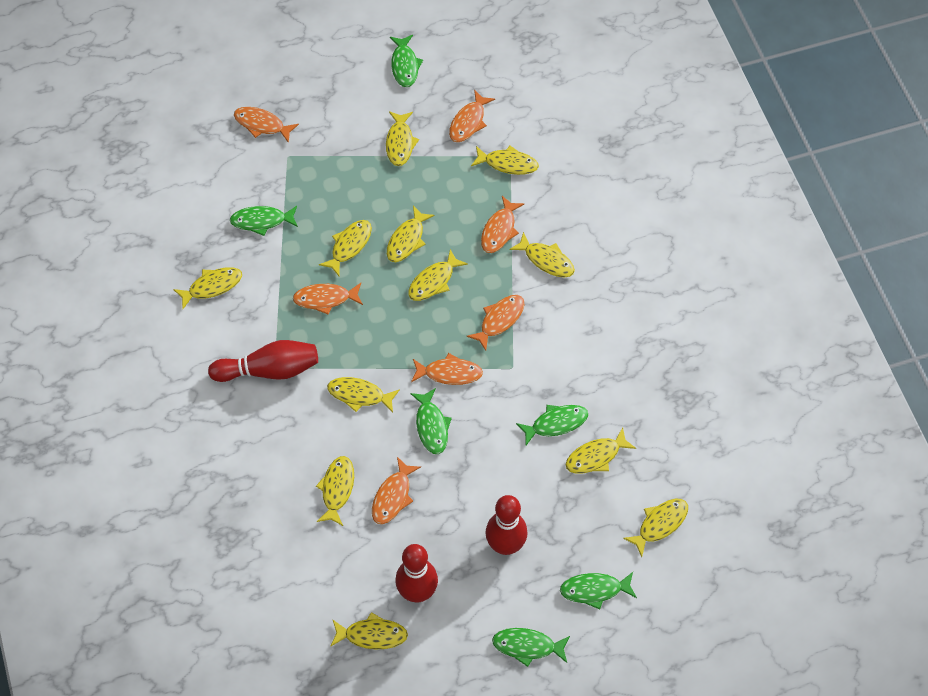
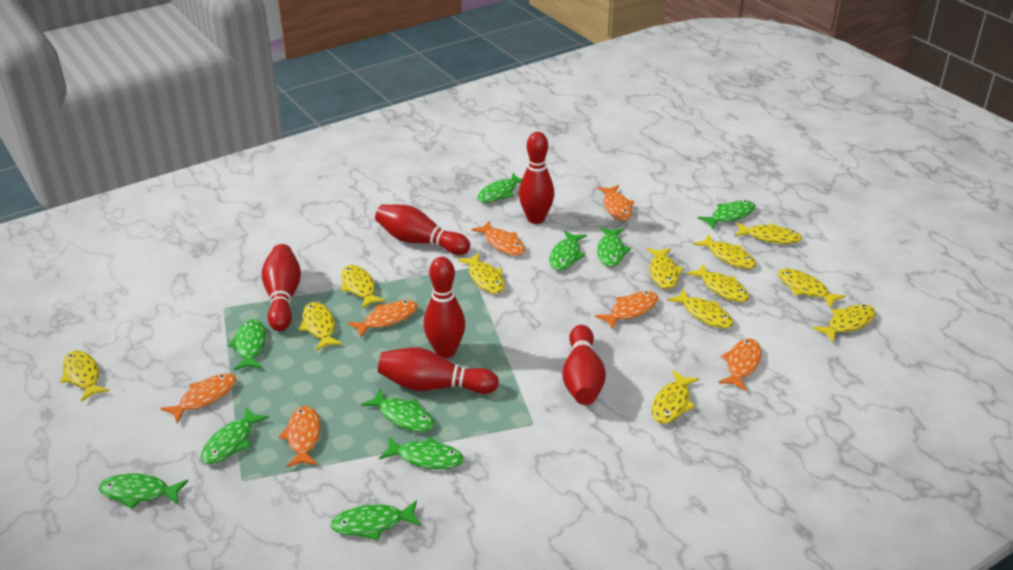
green fish: 6 -> 10
red bowling pin: 3 -> 6

